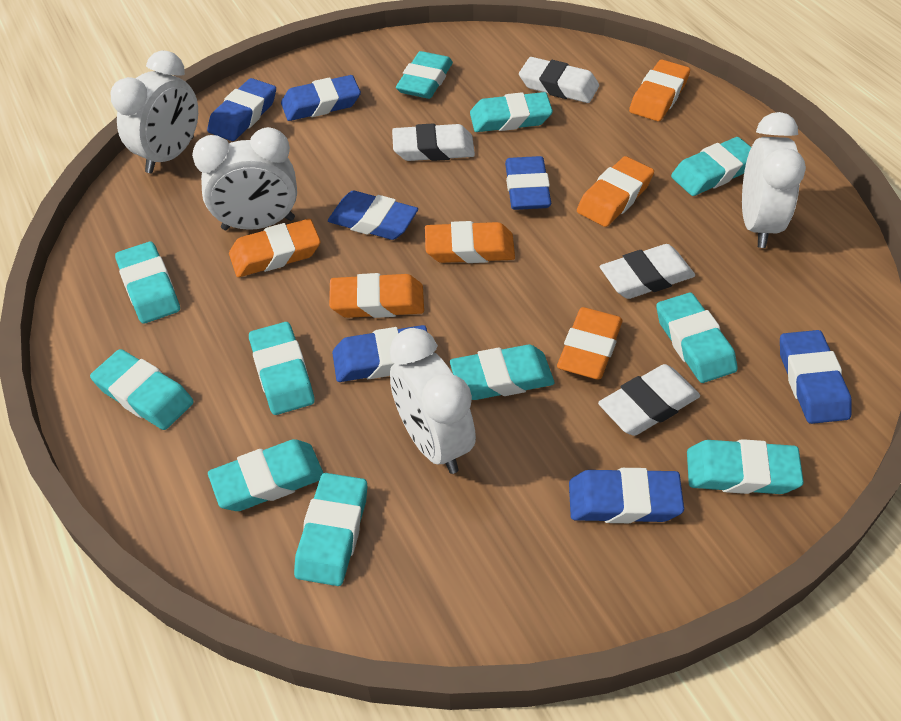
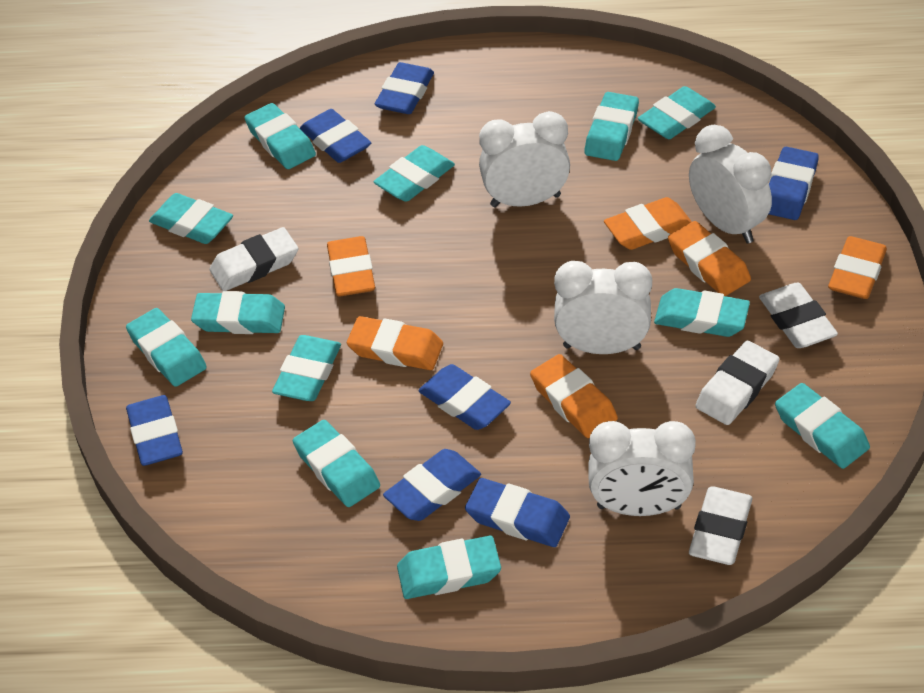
turquoise eraser: 11 -> 12

